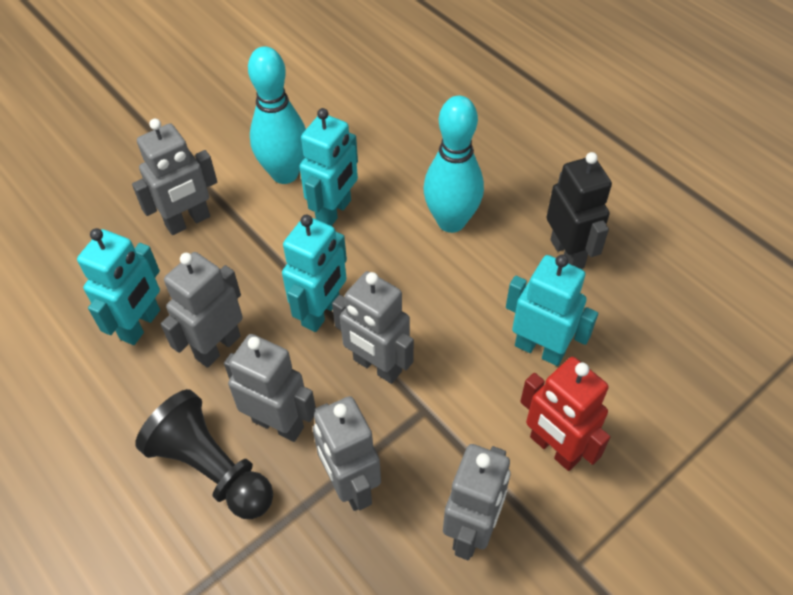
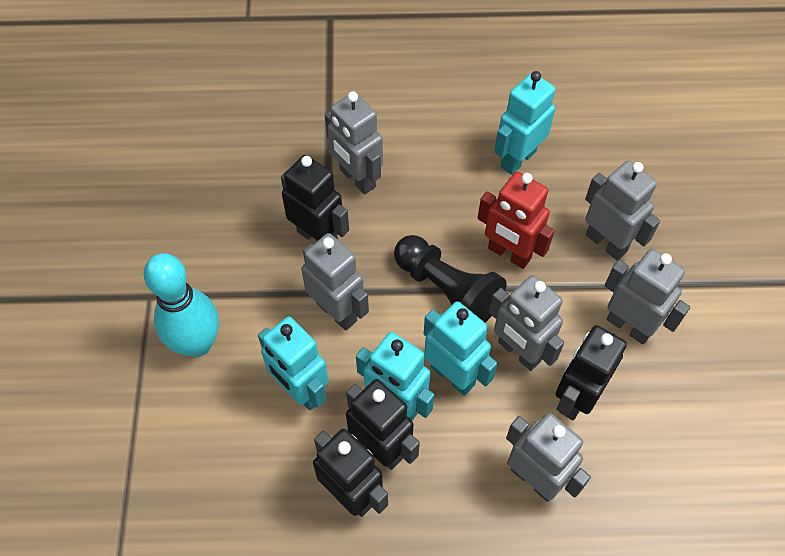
black robot: 1 -> 4
turquoise bowling pin: 2 -> 1

